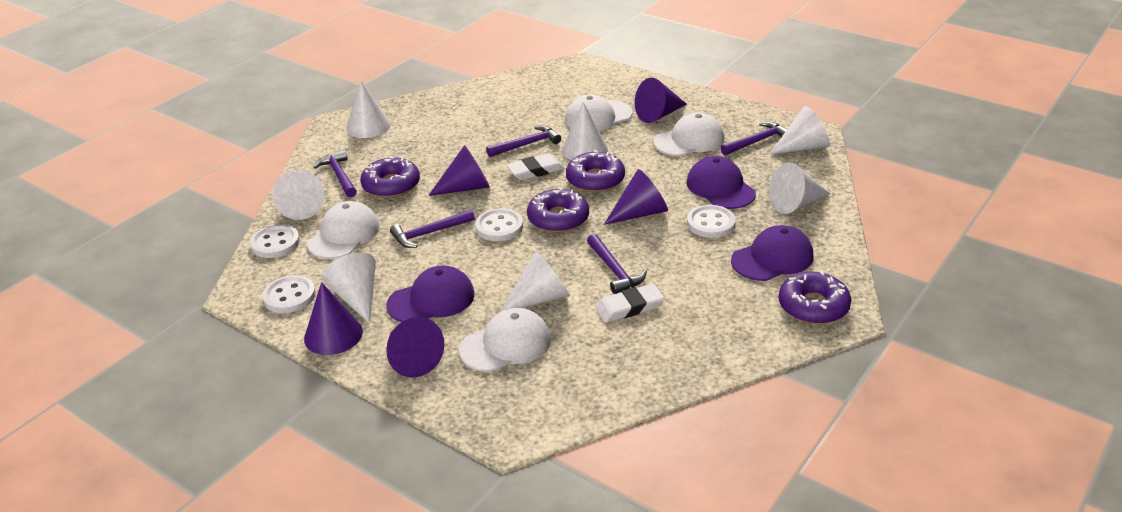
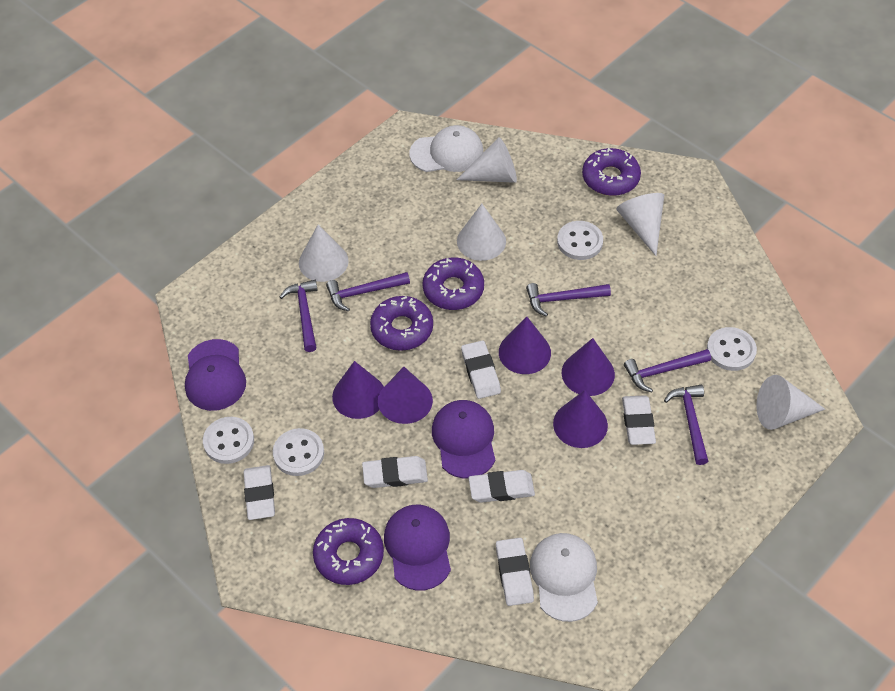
white cap: 4 -> 2
white cone: 7 -> 5
white eraser: 2 -> 6

